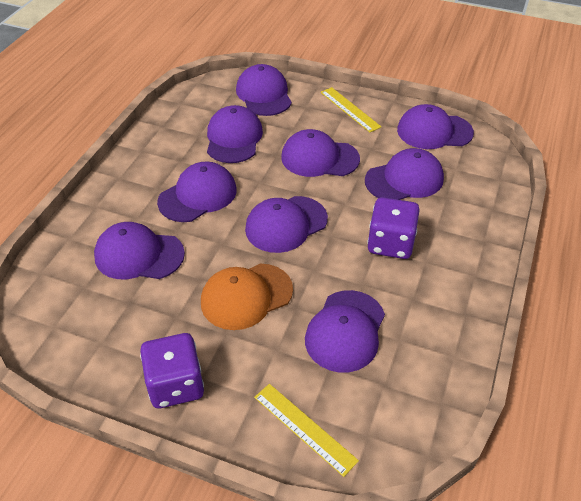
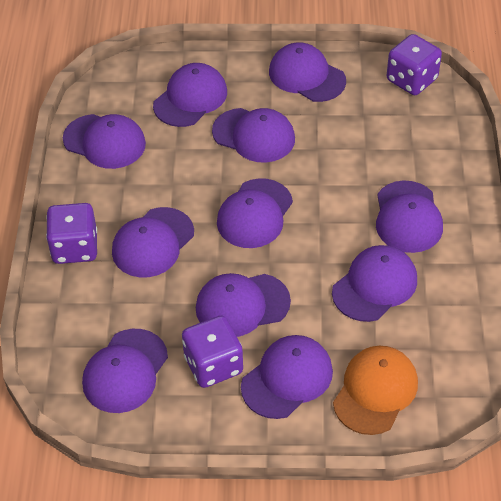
purple cap: 9 -> 11
purple dice: 2 -> 3
yellow ruler: 2 -> 0

